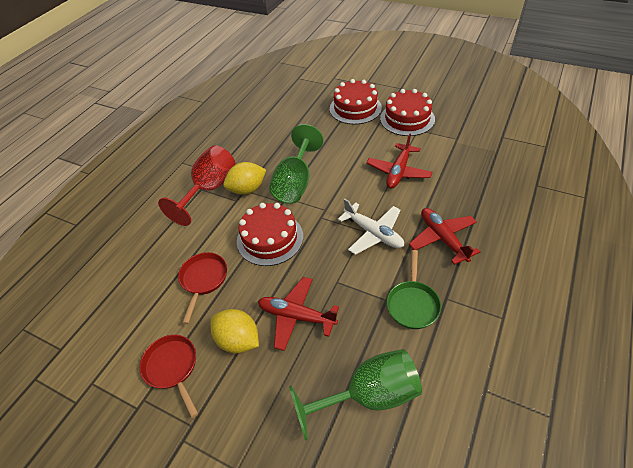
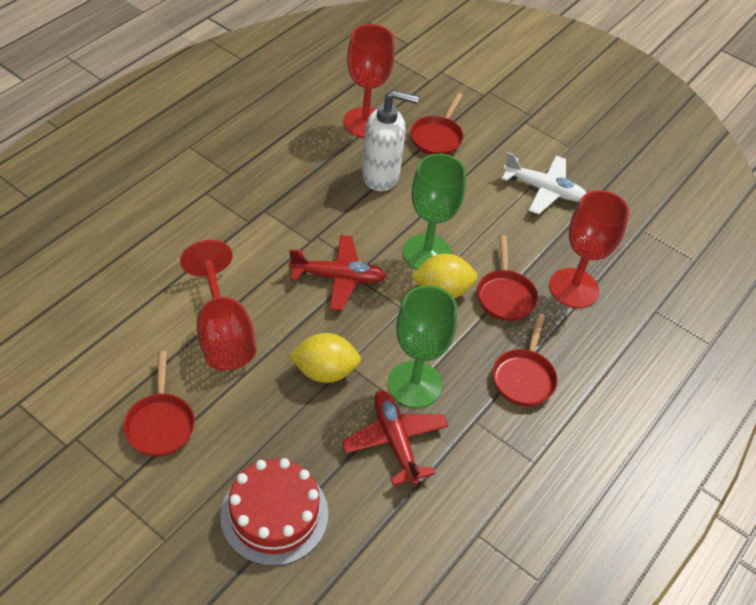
green pan: 1 -> 0
red cake: 3 -> 1
red goblet: 1 -> 3
red pan: 2 -> 4
red plane: 3 -> 2
white soap dispenser: 0 -> 1

